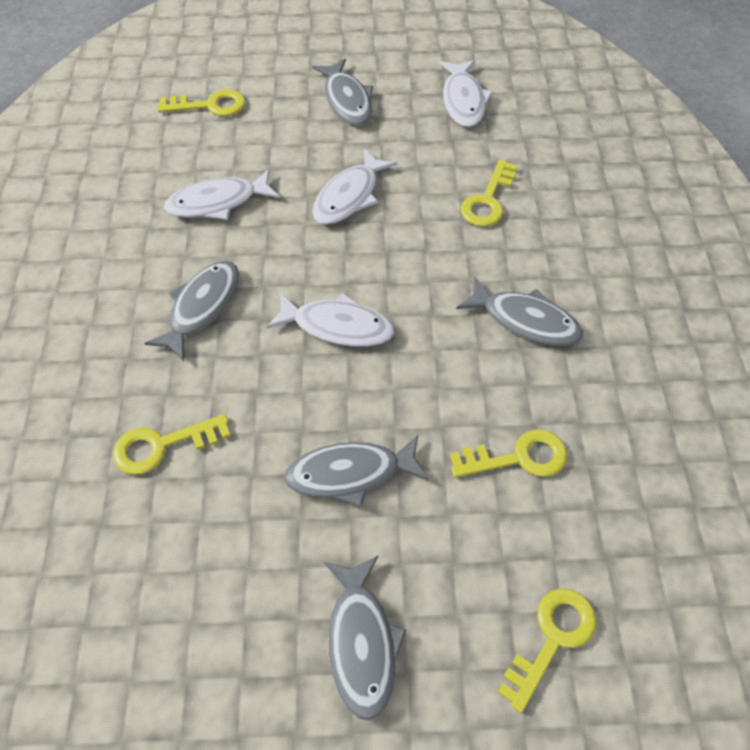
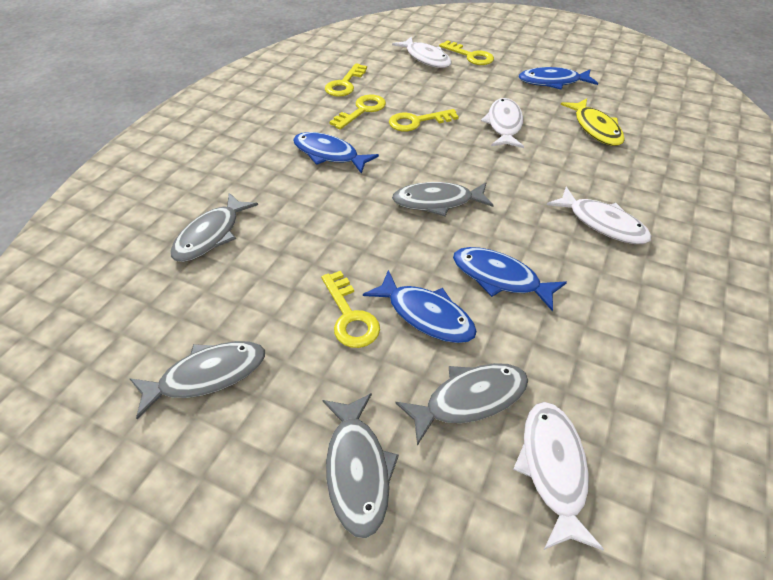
blue fish: 0 -> 4
yellow fish: 0 -> 1

